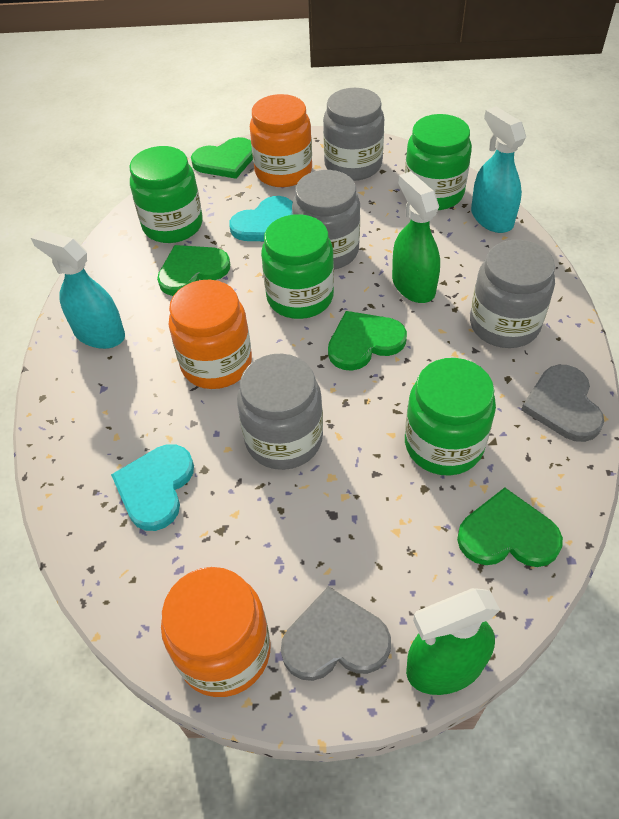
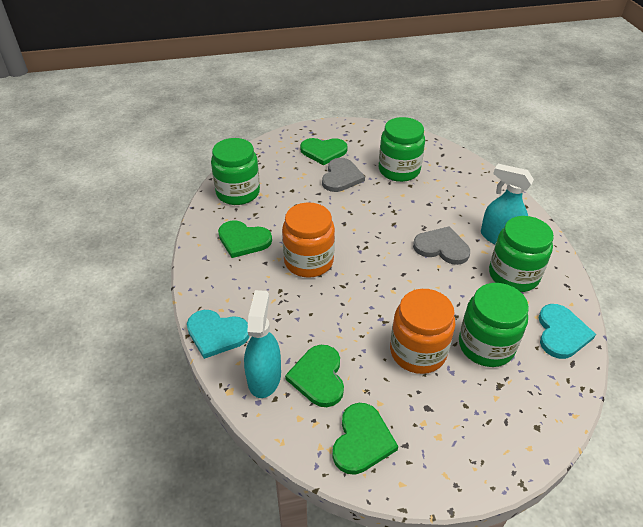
green spray bottle: 2 -> 0
grey jar: 4 -> 0
orange jar: 3 -> 2

